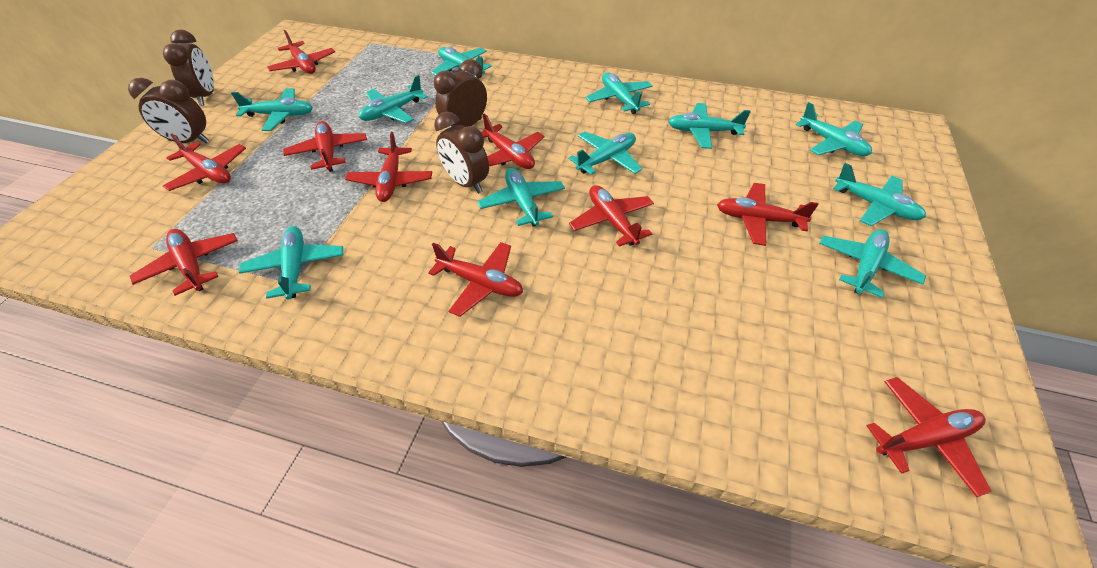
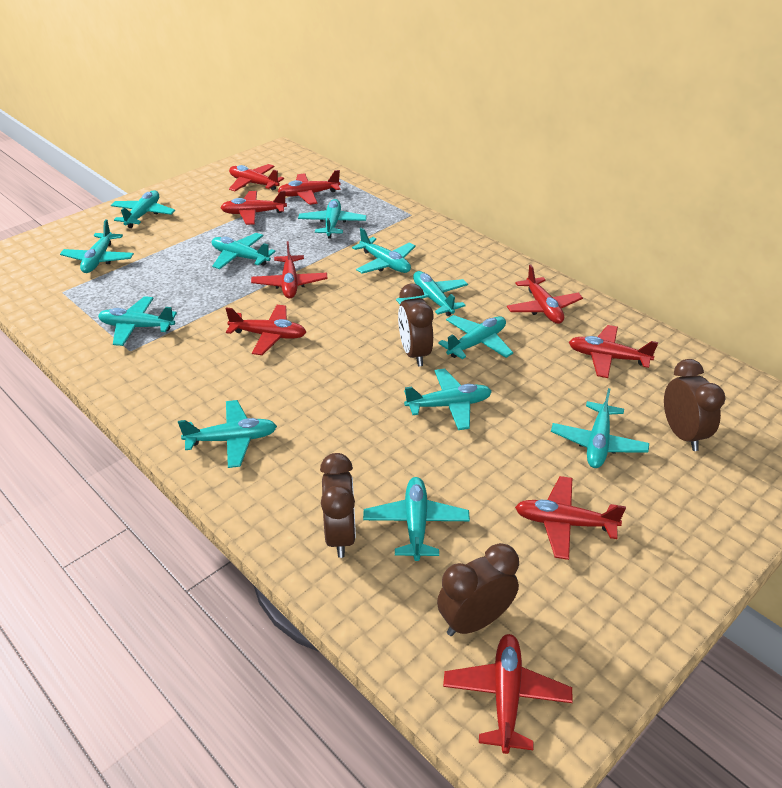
red plane: 10 -> 9
turquoise plane: 11 -> 12

